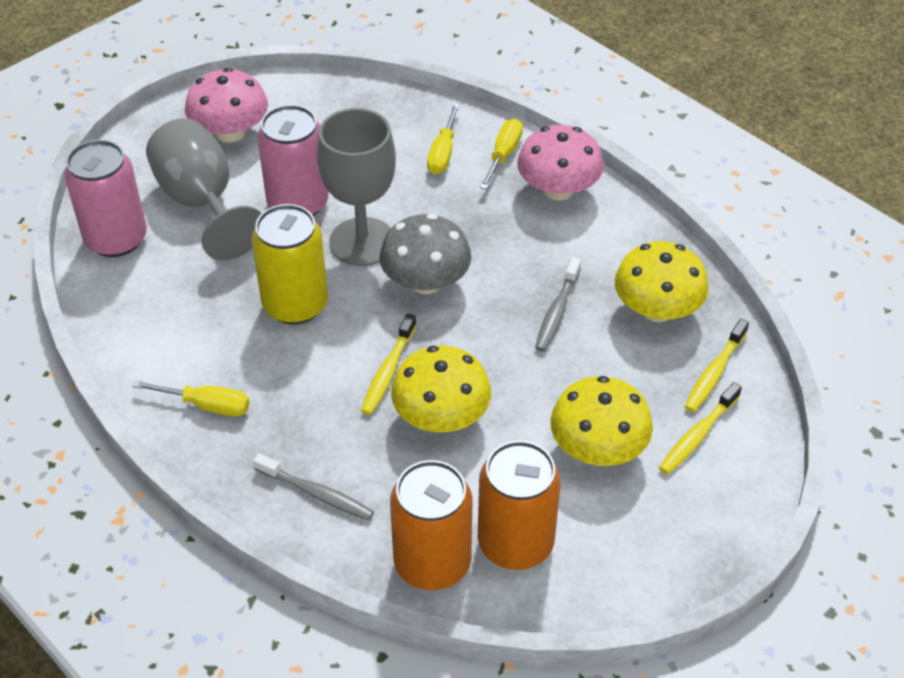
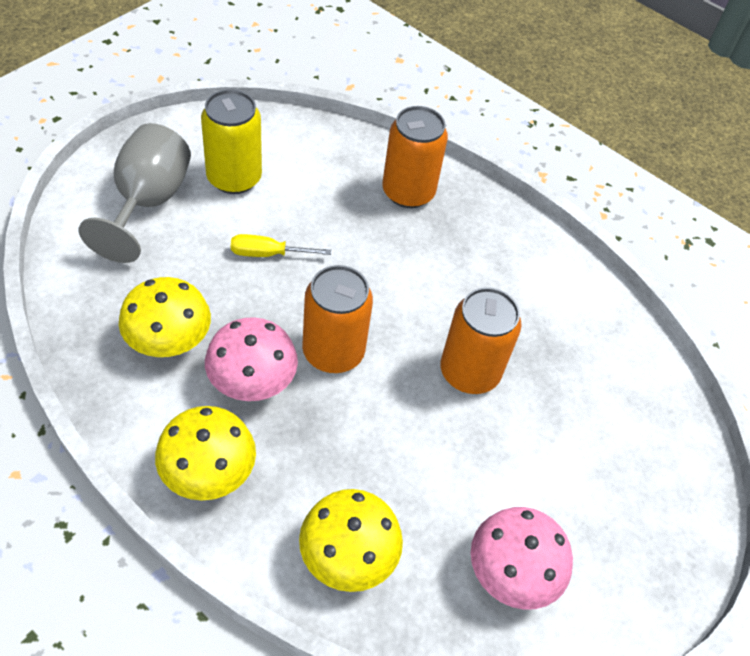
grey goblet: 2 -> 1
grey mushroom: 1 -> 0
grey toothbrush: 2 -> 0
orange can: 2 -> 3
pink can: 2 -> 0
yellow screwdriver: 3 -> 1
yellow toothbrush: 3 -> 0

